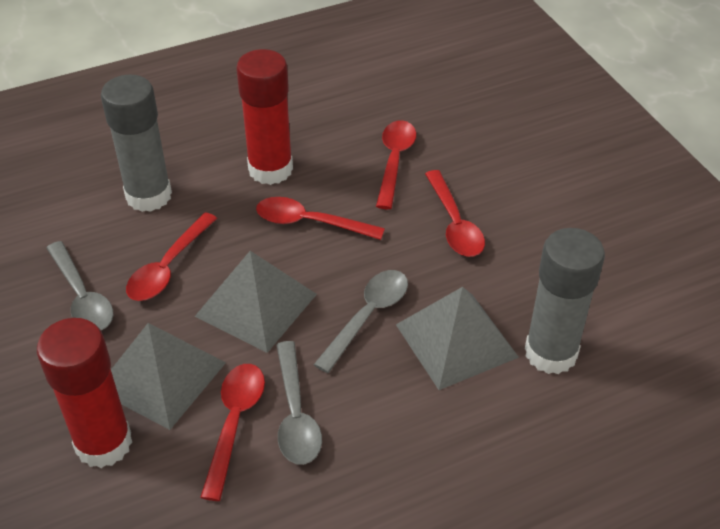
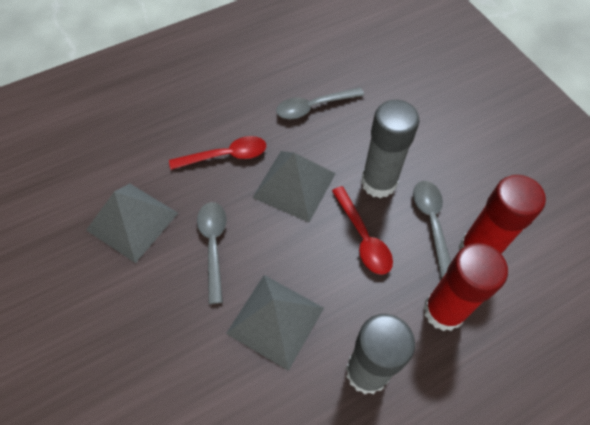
red spoon: 5 -> 2

